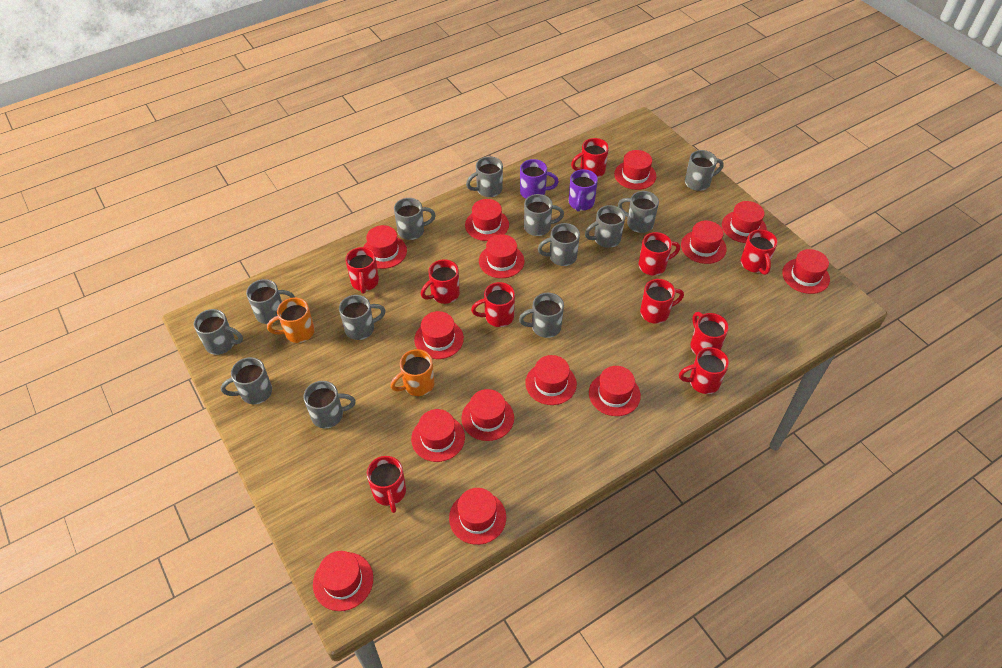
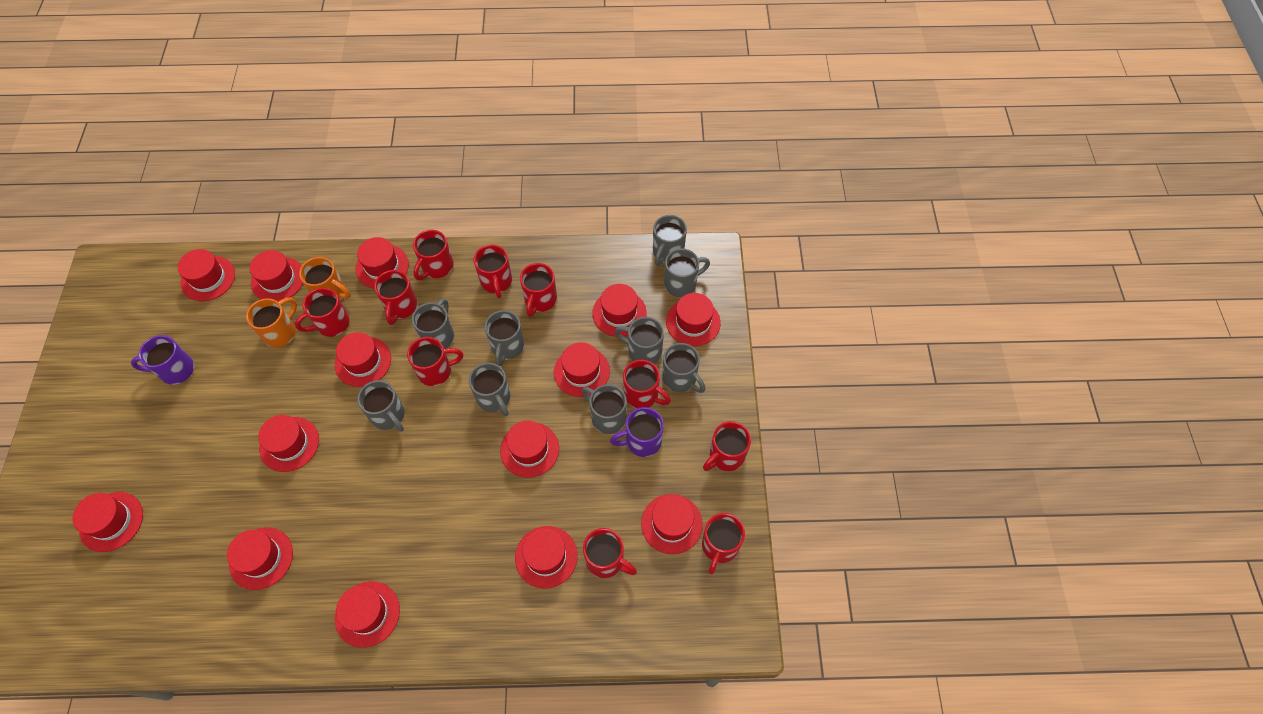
grey mug: 13 -> 9

